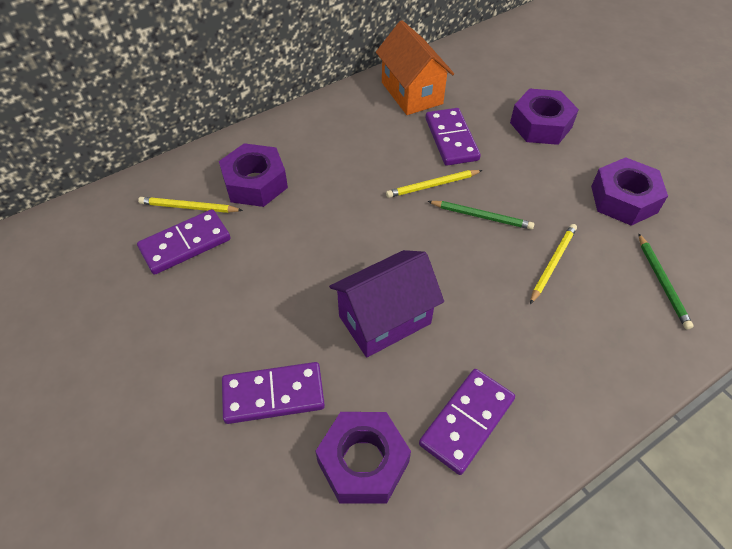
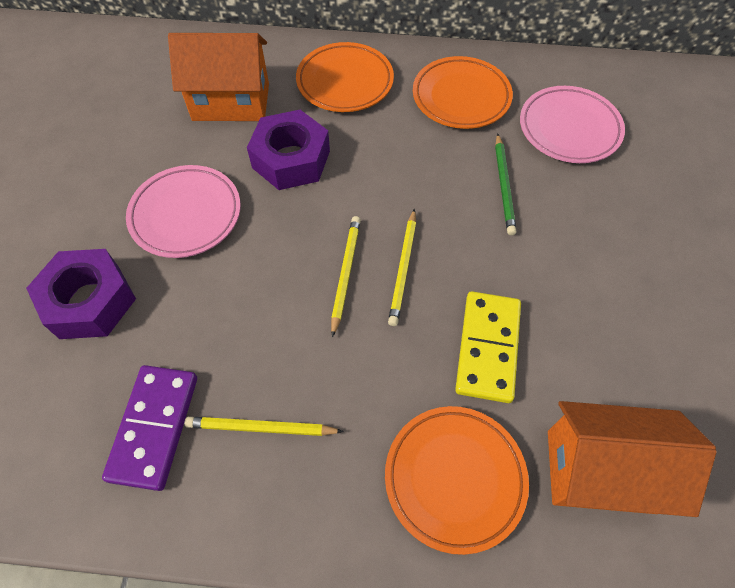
green pencil: 2 -> 1
orange house: 1 -> 2
orange plate: 0 -> 3
pink plate: 0 -> 2
purple domino: 4 -> 1
purple house: 1 -> 0
purple nut: 4 -> 2
yellow domino: 0 -> 1

